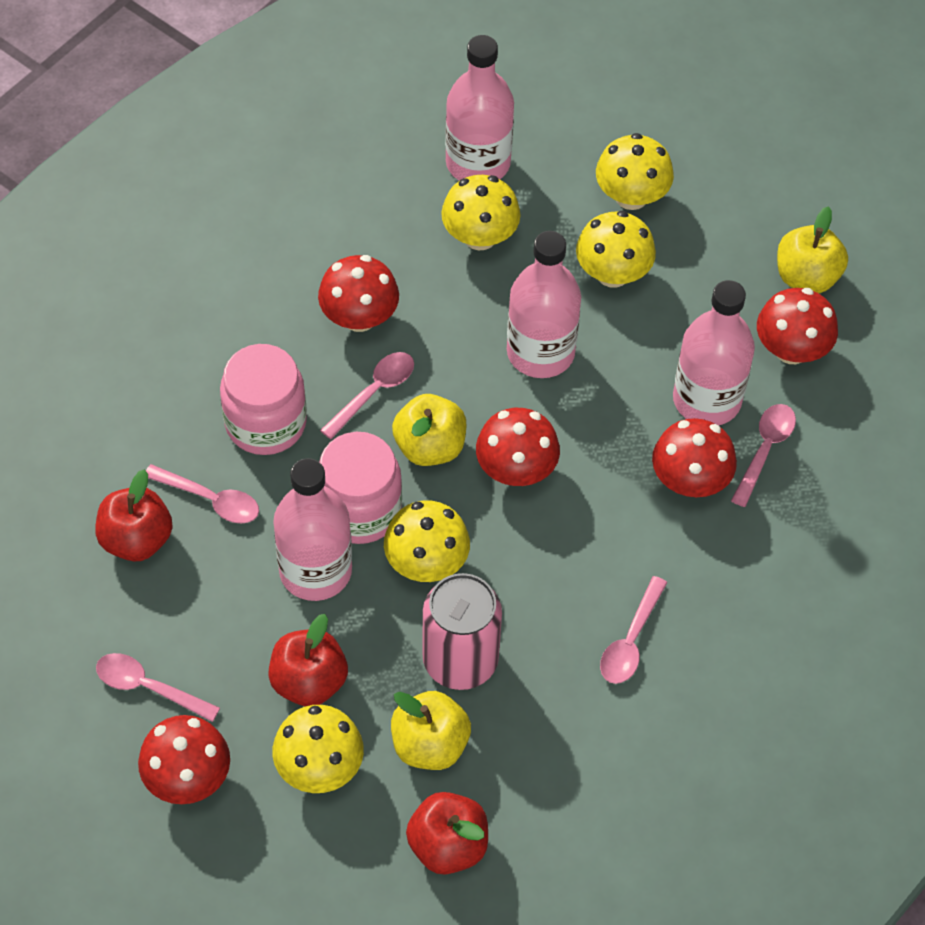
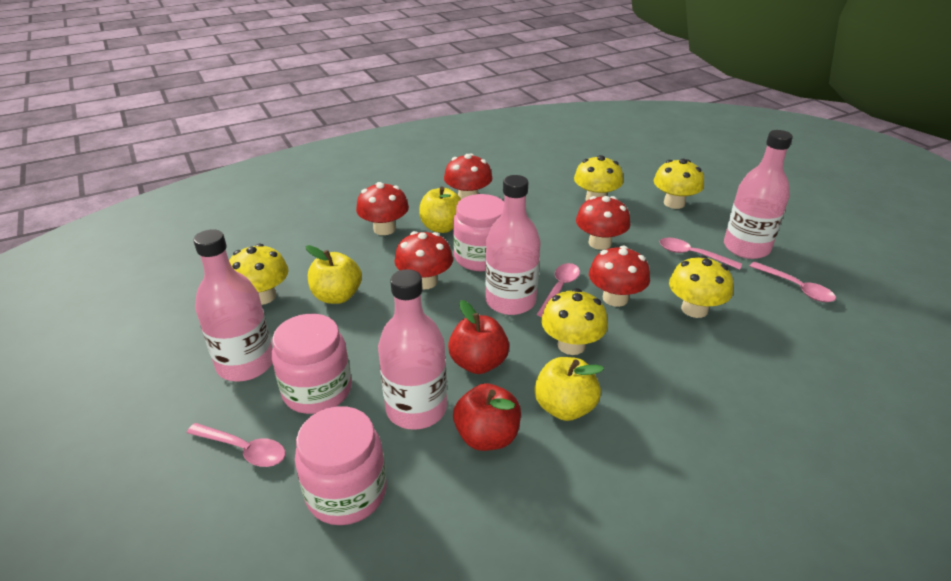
pink can: 1 -> 0
pink jar: 2 -> 3
pink spoon: 5 -> 4
red apple: 3 -> 2

